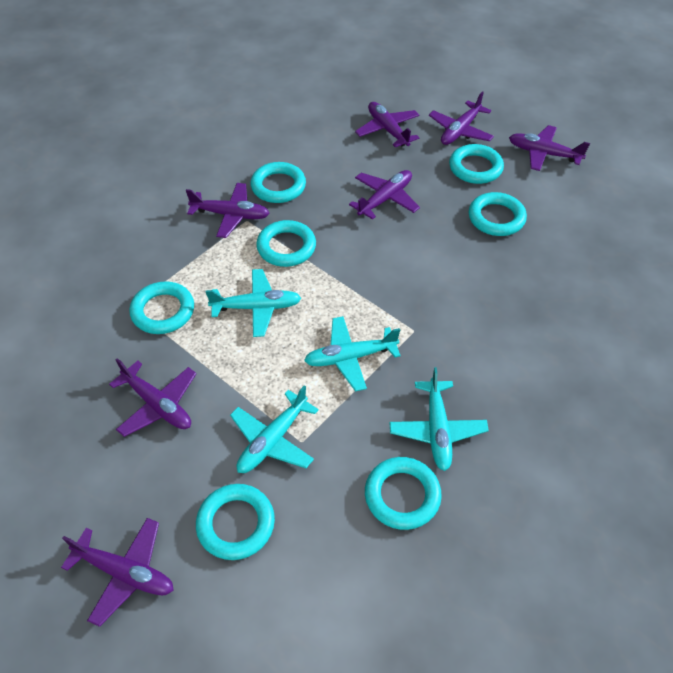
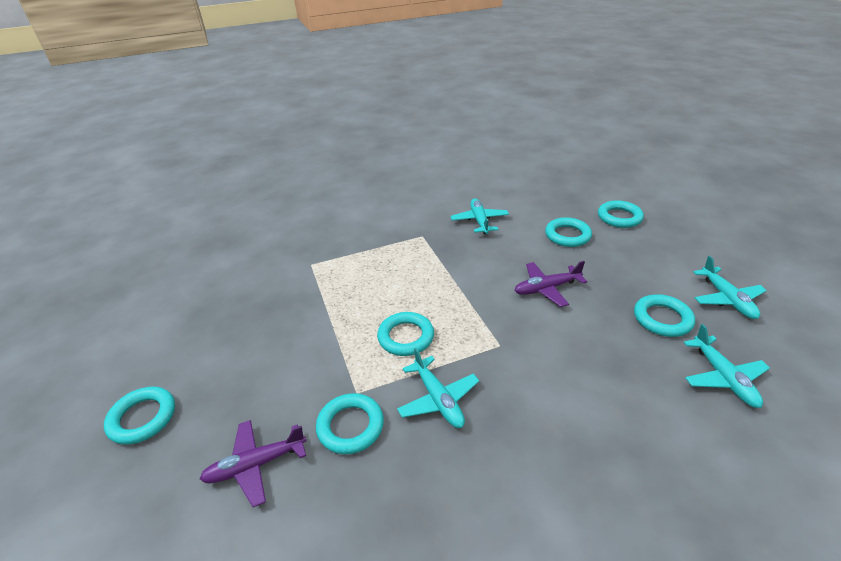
purple plane: 7 -> 2
turquoise ring: 7 -> 6

